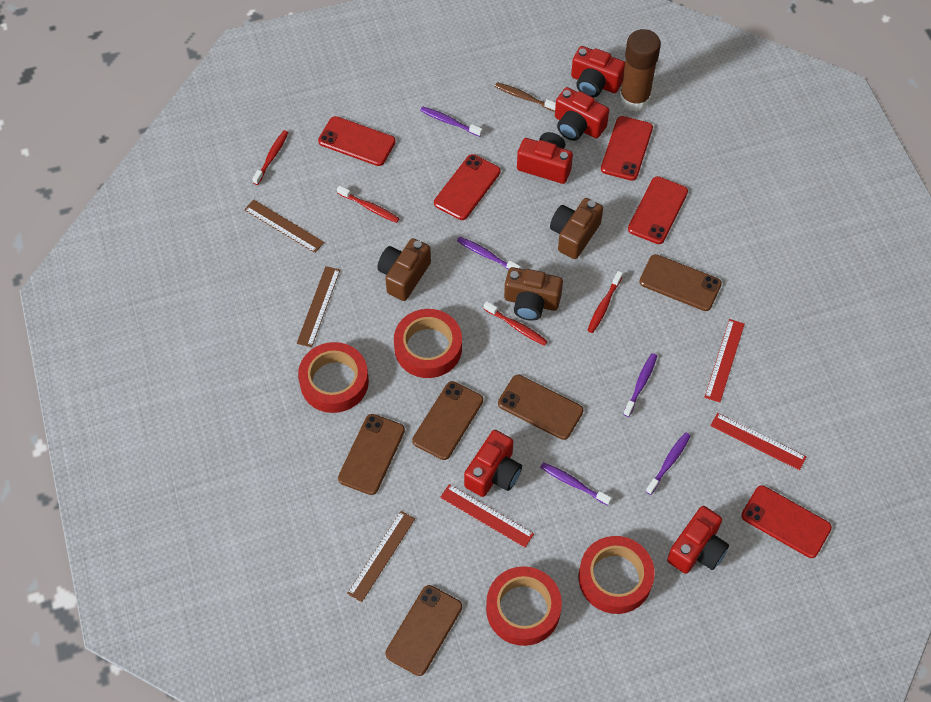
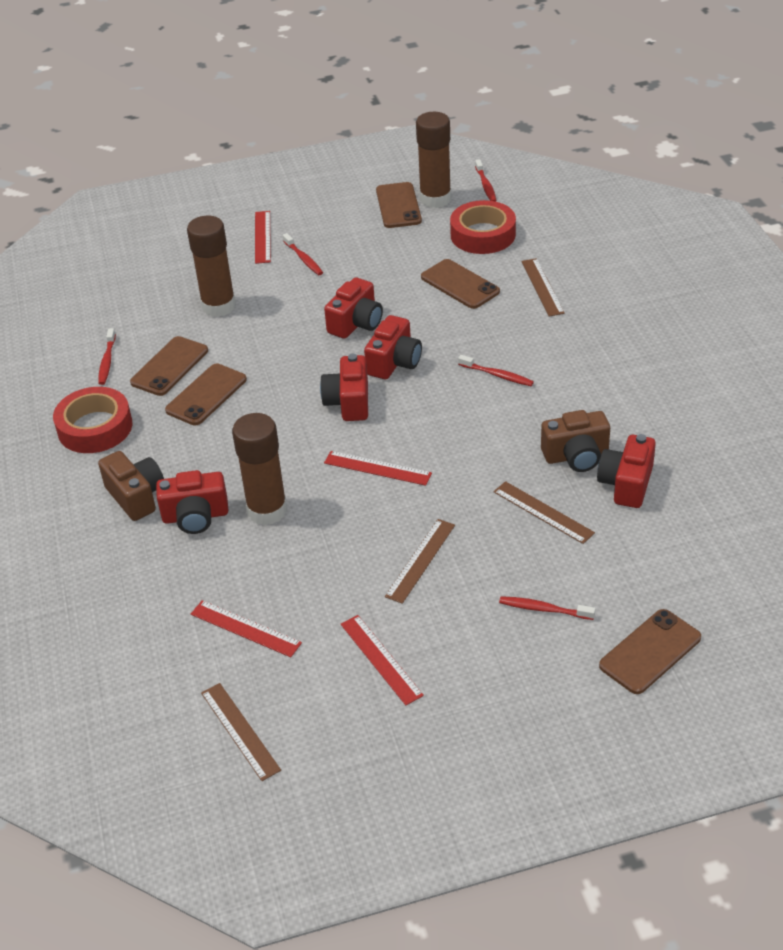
brown camera: 3 -> 2
brown glue stick: 1 -> 3
brown ruler: 3 -> 4
brown toothbrush: 1 -> 0
purple toothbrush: 5 -> 0
red phone: 5 -> 0
red ruler: 3 -> 4
red tape: 4 -> 2
red toothbrush: 4 -> 5

